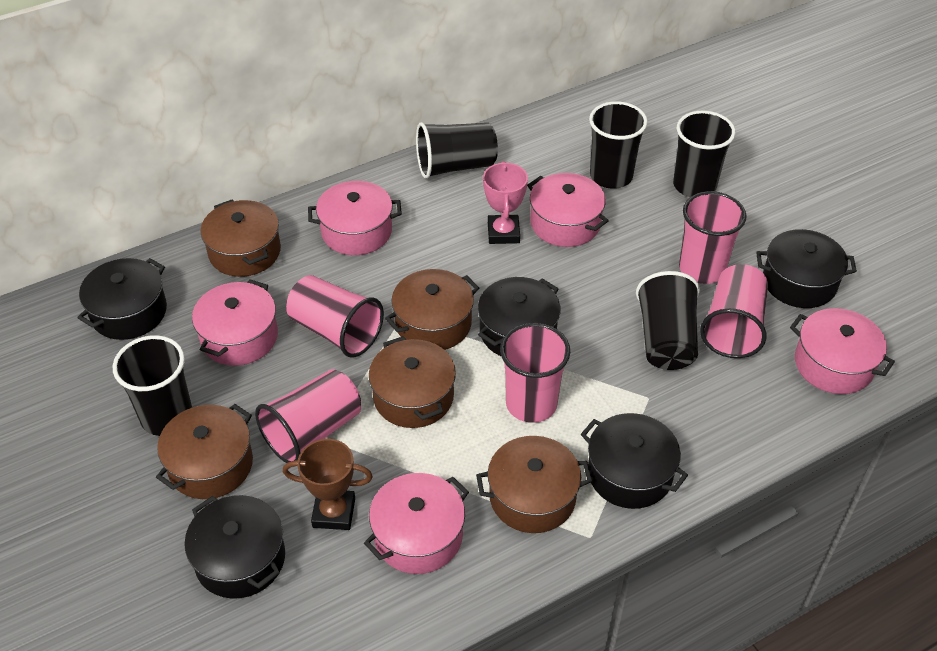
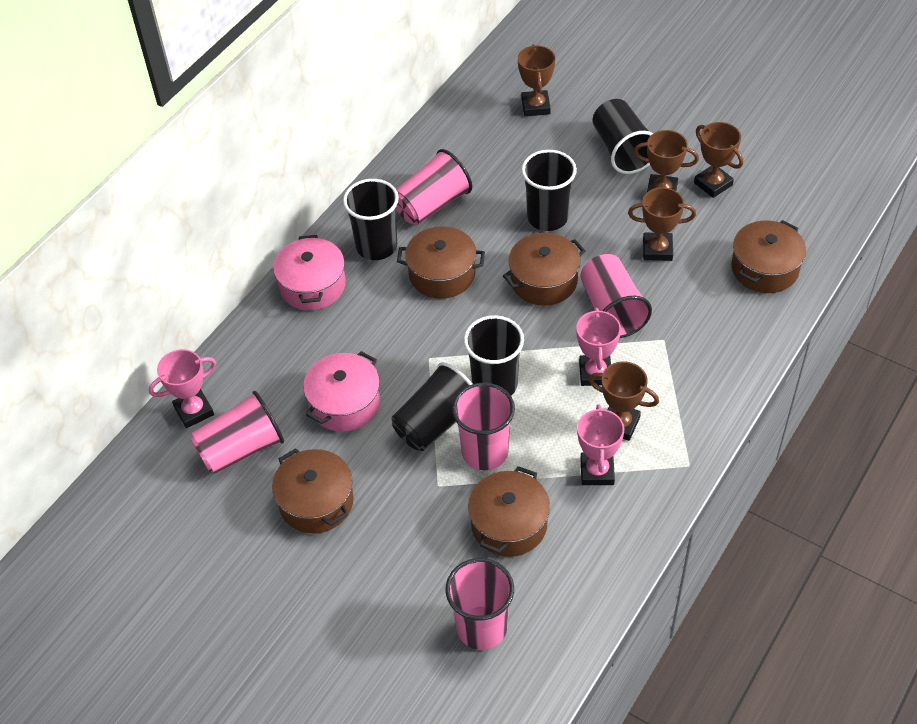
black pot: 5 -> 0
brown trophy: 1 -> 5
pink pot: 5 -> 2
pink trophy: 1 -> 3

